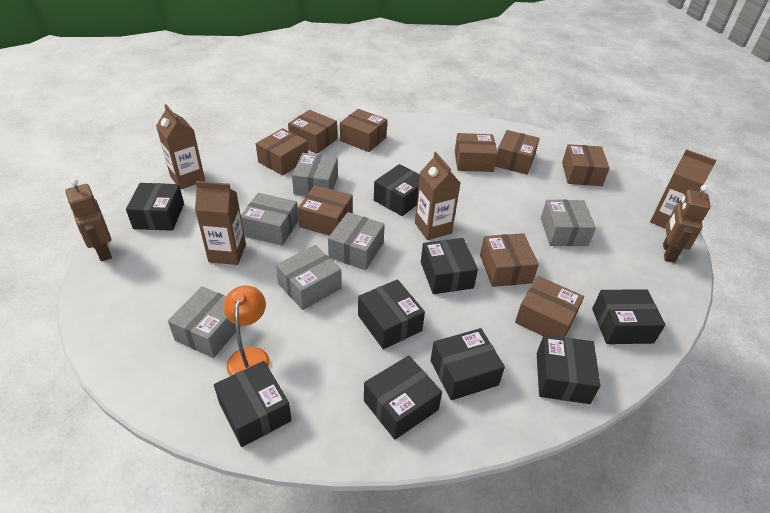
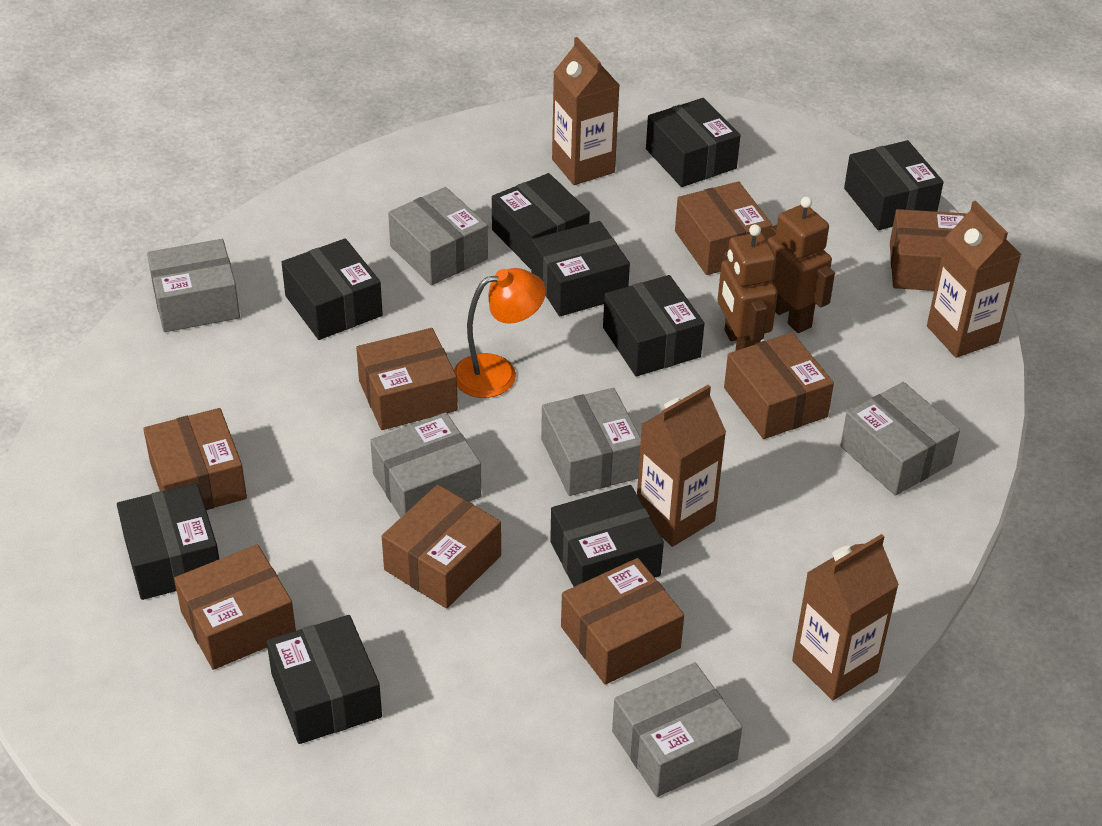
brown box: 9 -> 8

